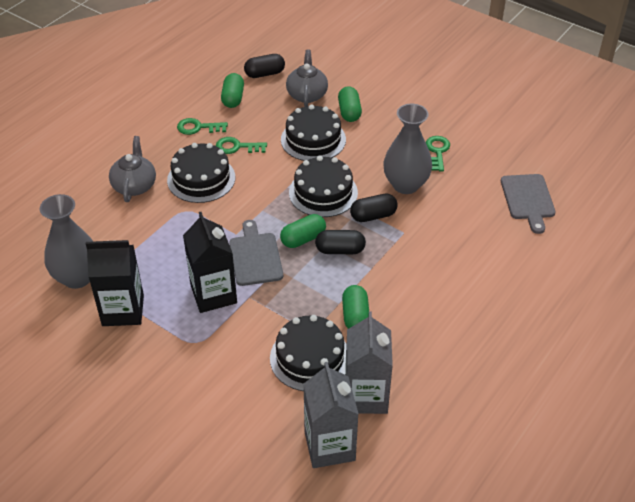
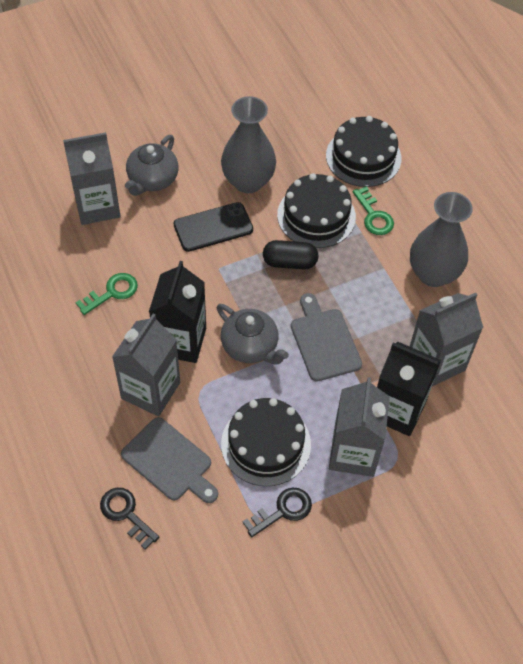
black cake: 4 -> 3
black capsule: 3 -> 1
black key: 0 -> 2
black phone: 0 -> 1
green capsule: 4 -> 0
green key: 3 -> 2
grey carton: 2 -> 4

